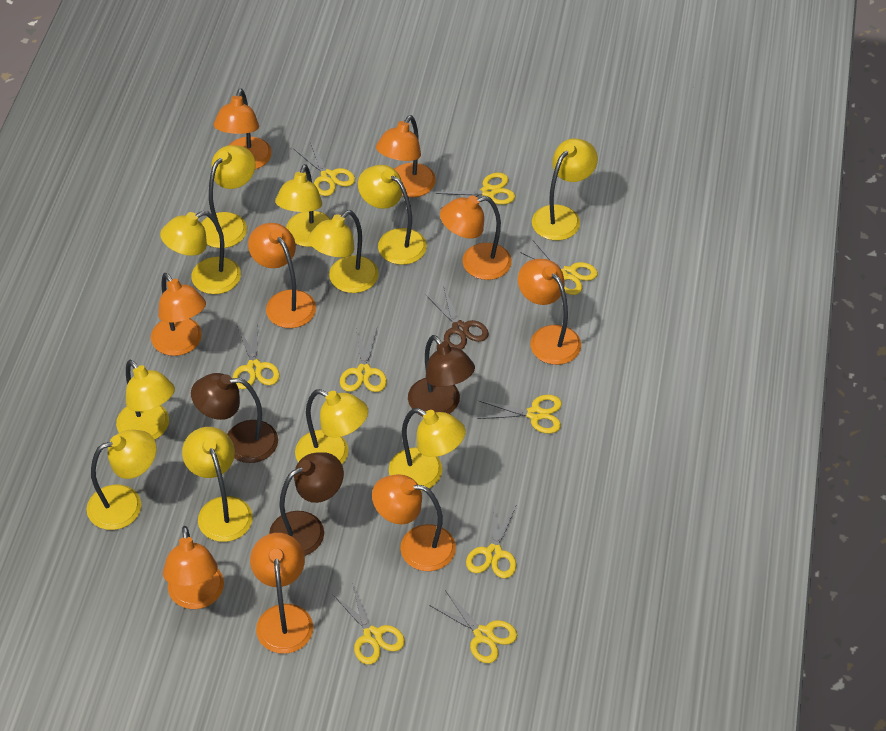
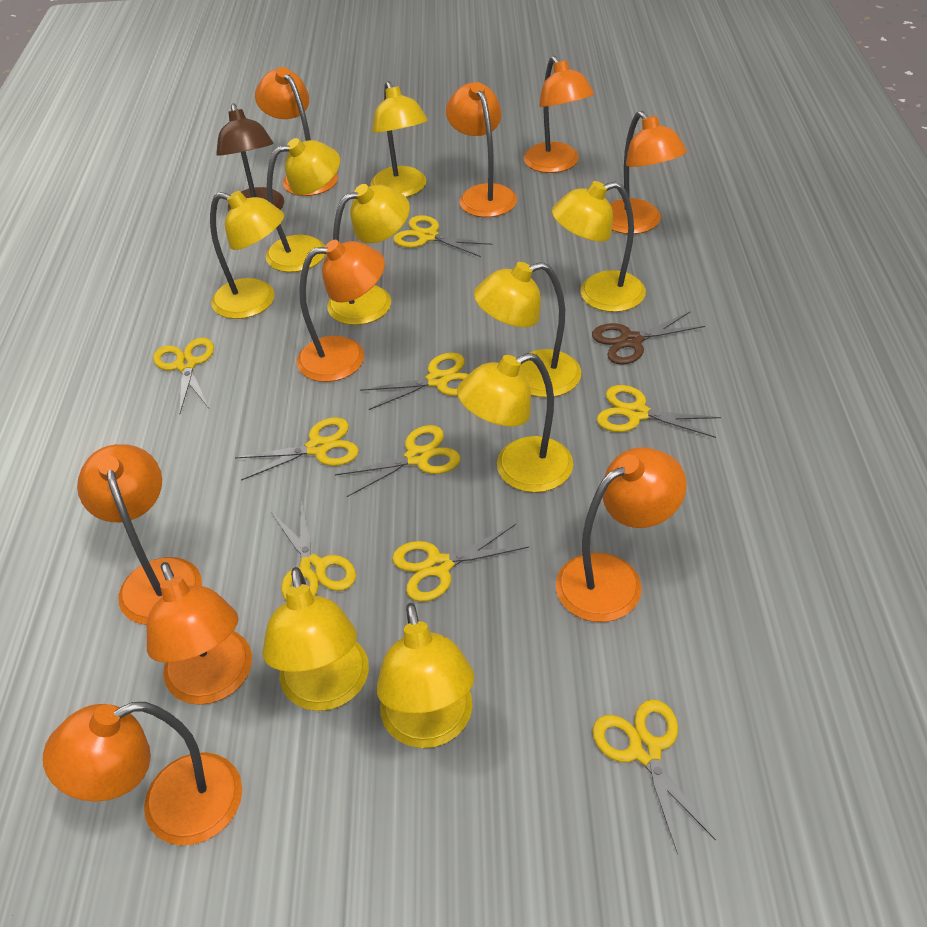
brown lamp: 3 -> 1
yellow lamp: 11 -> 9

